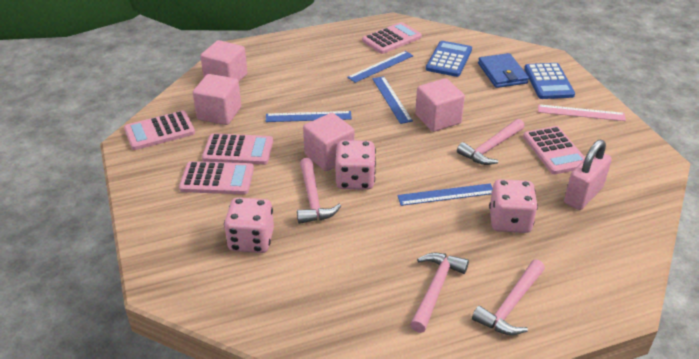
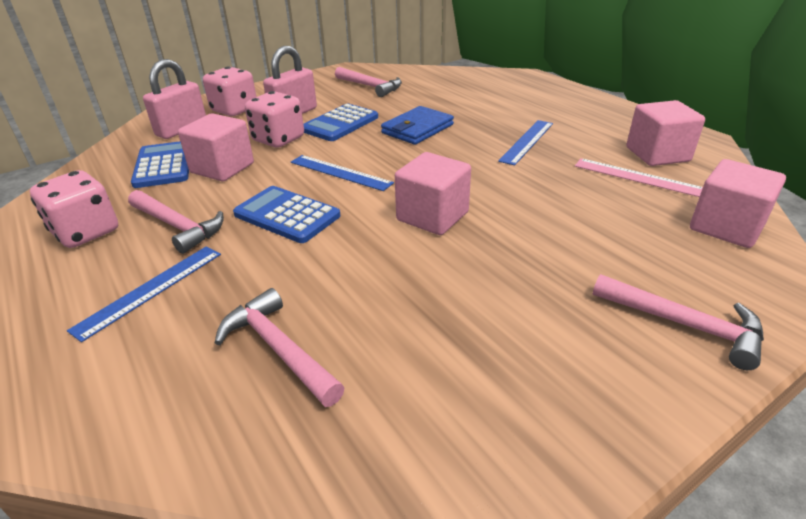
blue calculator: 2 -> 3
blue ruler: 4 -> 3
pink calculator: 5 -> 0
pink padlock: 1 -> 2

